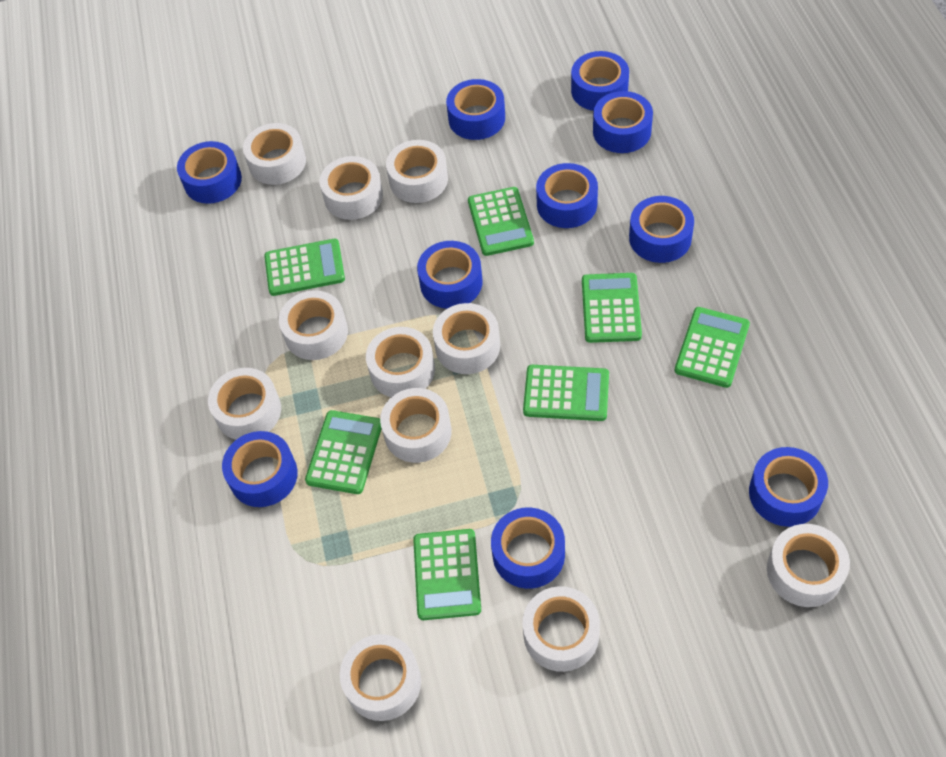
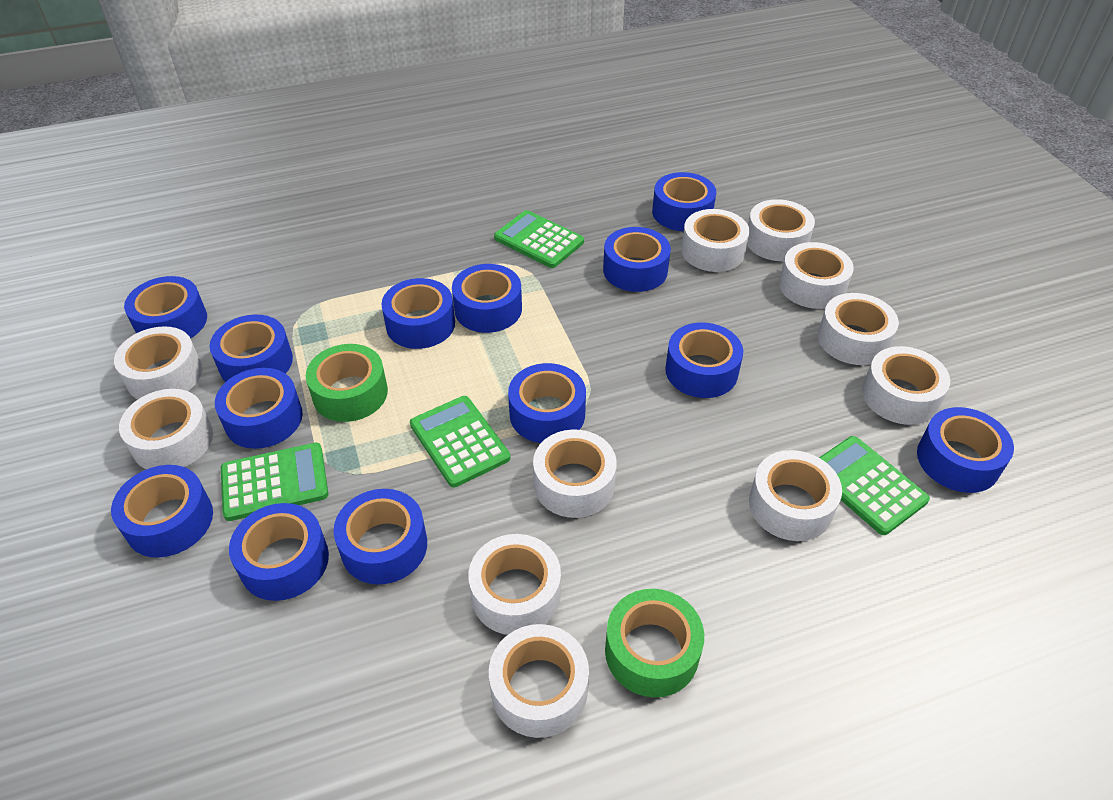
blue tape: 10 -> 13
green calculator: 7 -> 4
green tape: 0 -> 2

